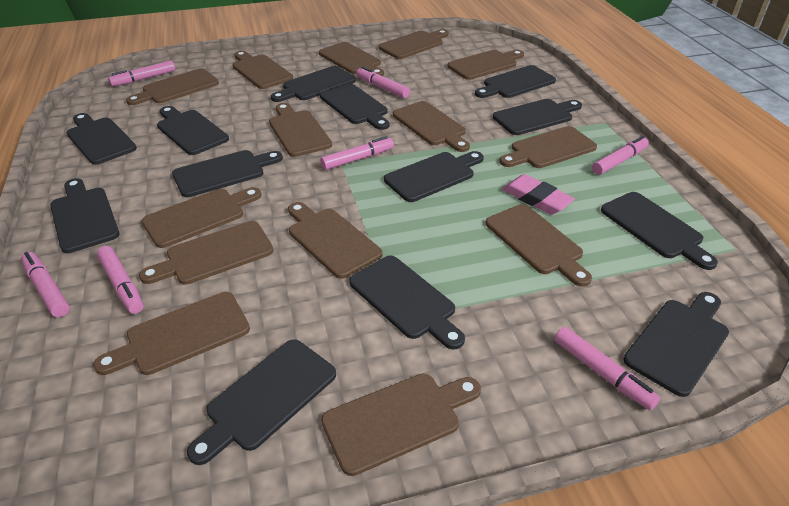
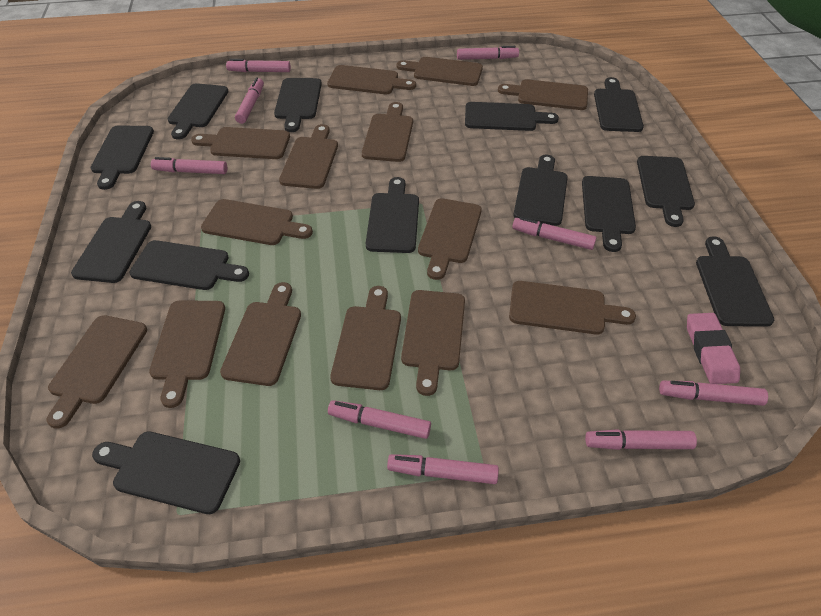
pink marker: 7 -> 9

